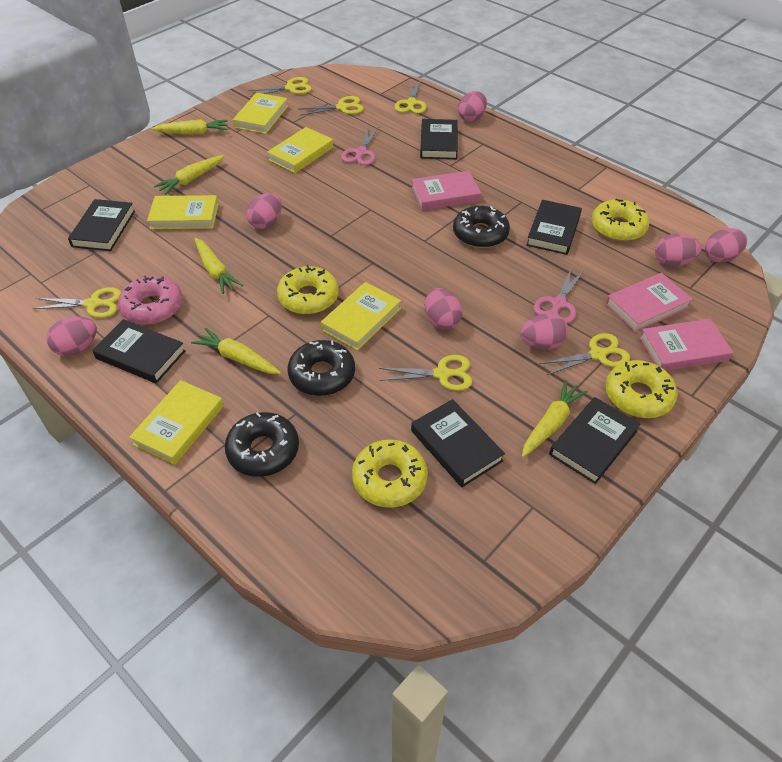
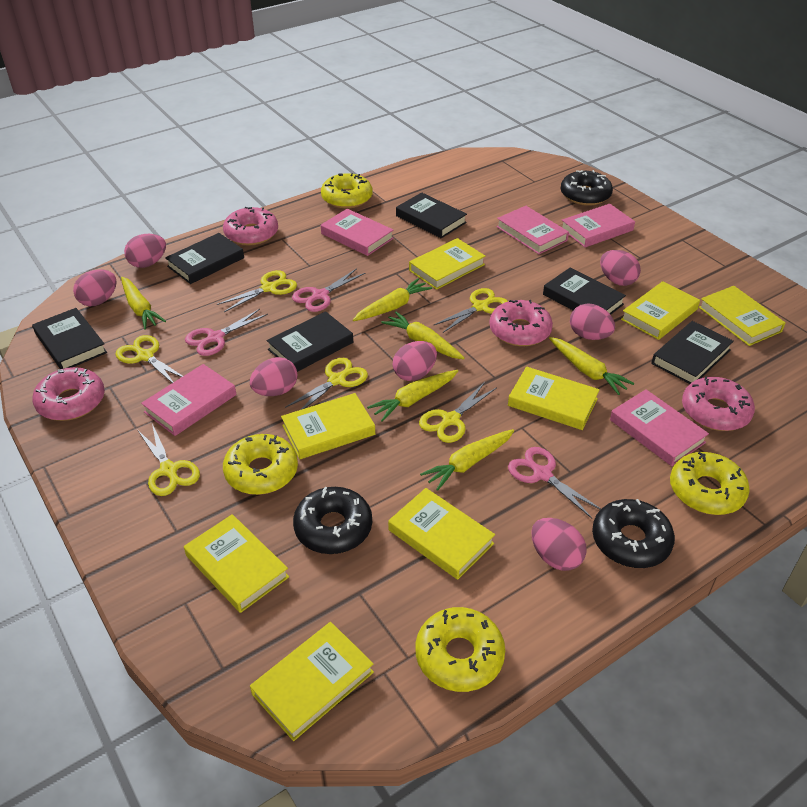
pink book: 3 -> 5
pink donut: 1 -> 4
pink scissors: 2 -> 3
yellow book: 5 -> 8
yellow carrot: 5 -> 6

